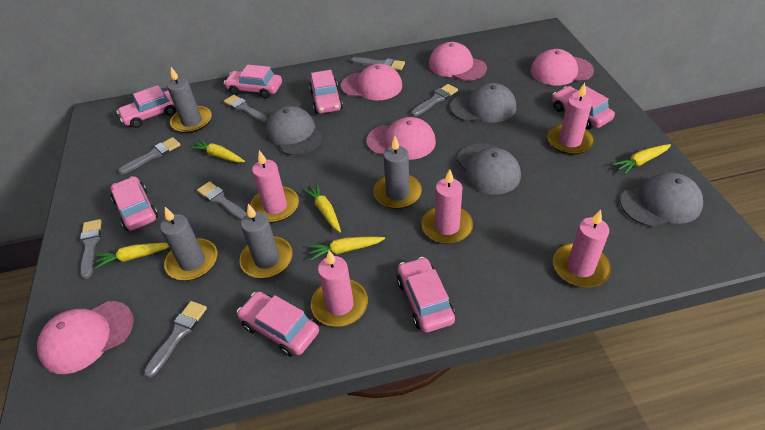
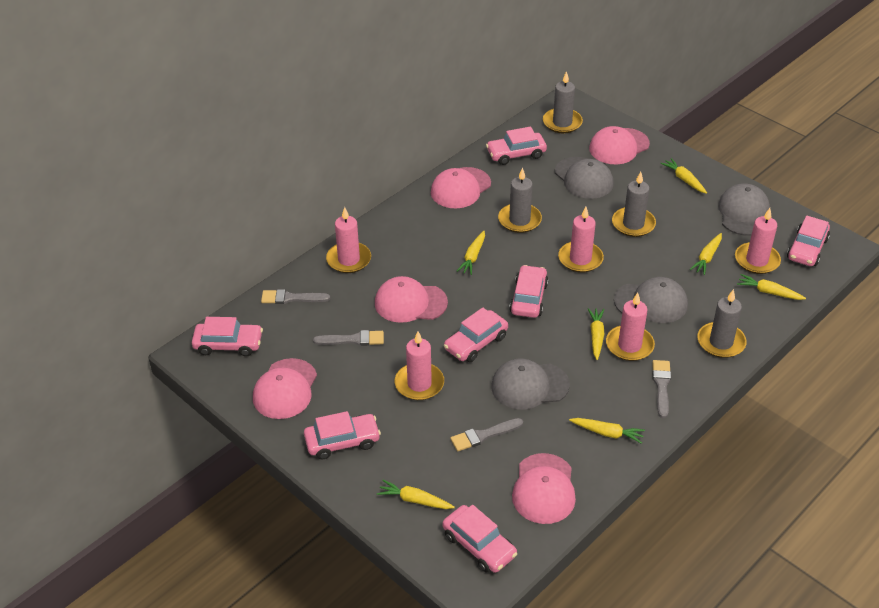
grey brush: 7 -> 4
yellow carrot: 5 -> 7

